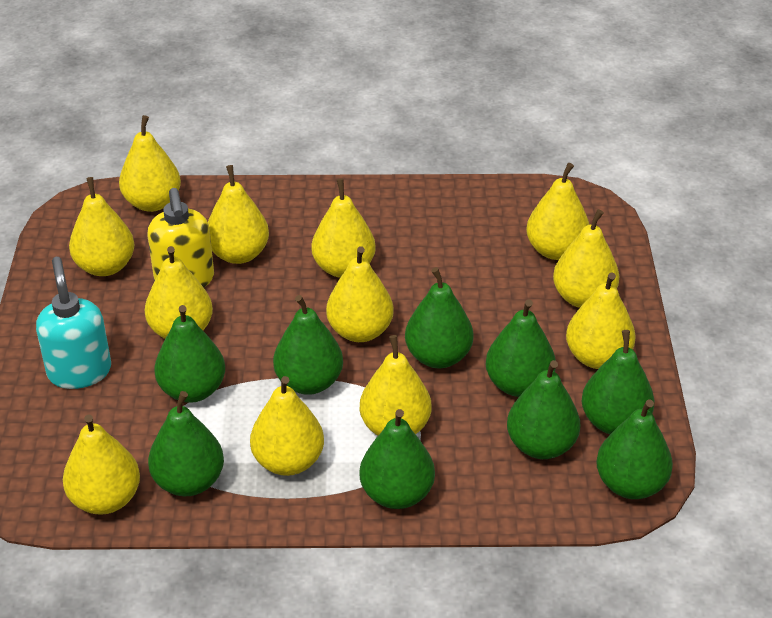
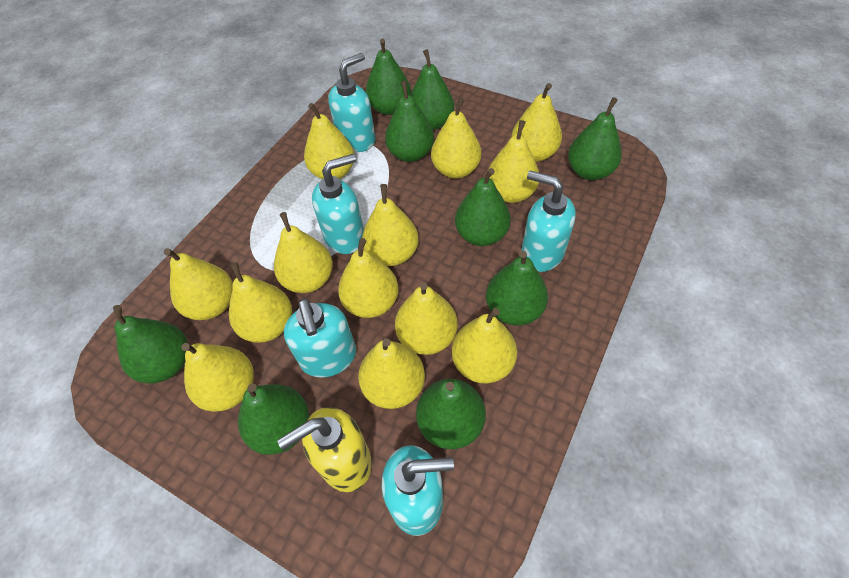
turquoise soap dispenser: 1 -> 5
yellow pear: 12 -> 13

